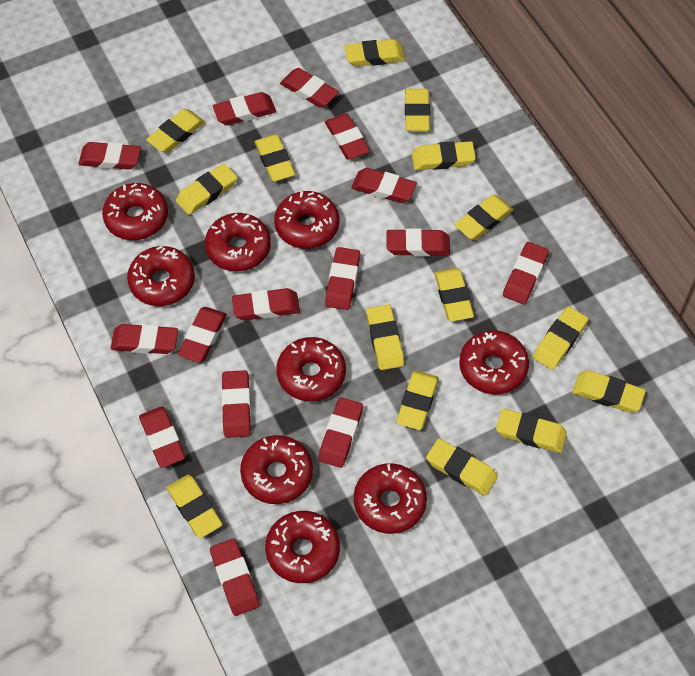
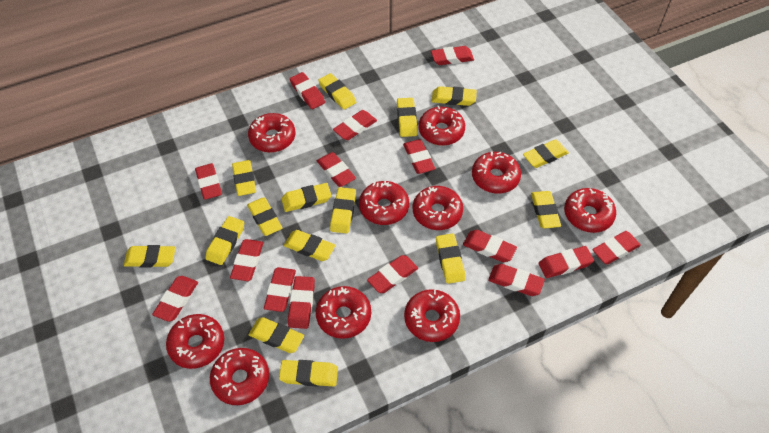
red donut: 9 -> 10

